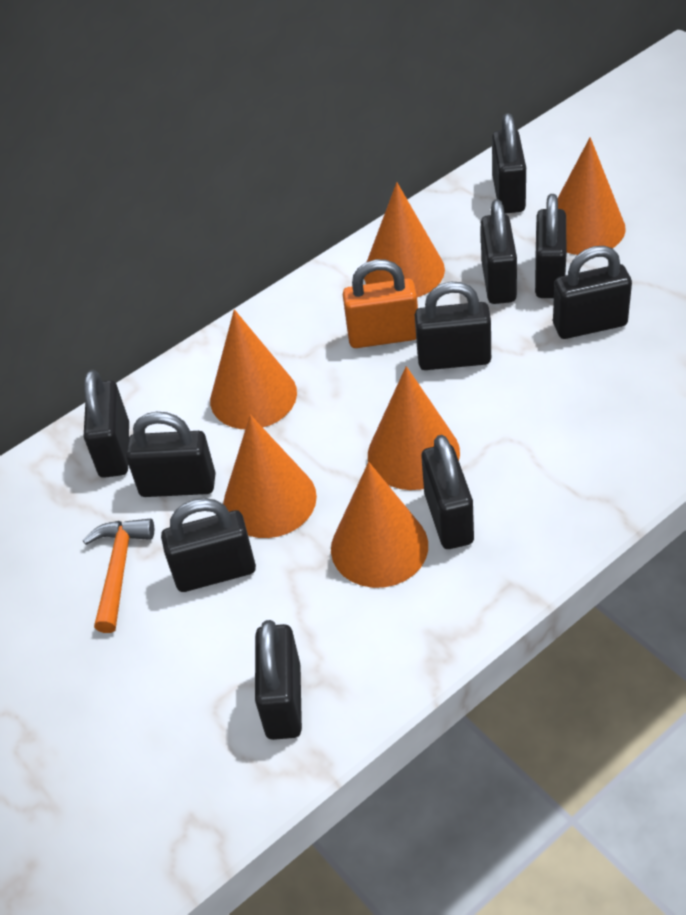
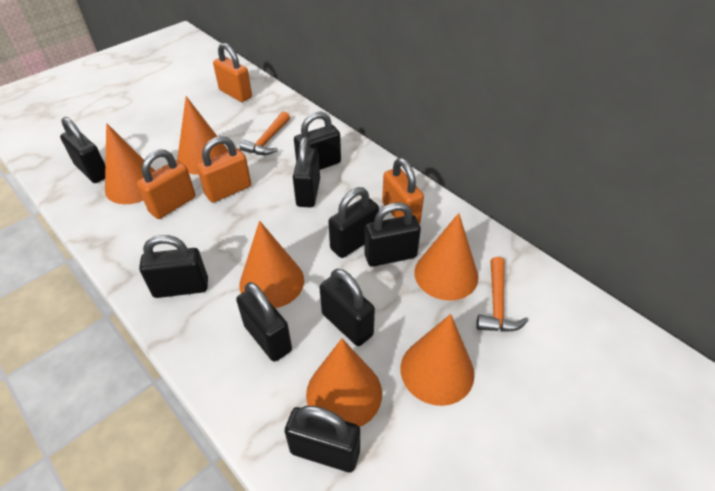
black padlock: 10 -> 9
orange hammer: 1 -> 2
orange padlock: 1 -> 4

